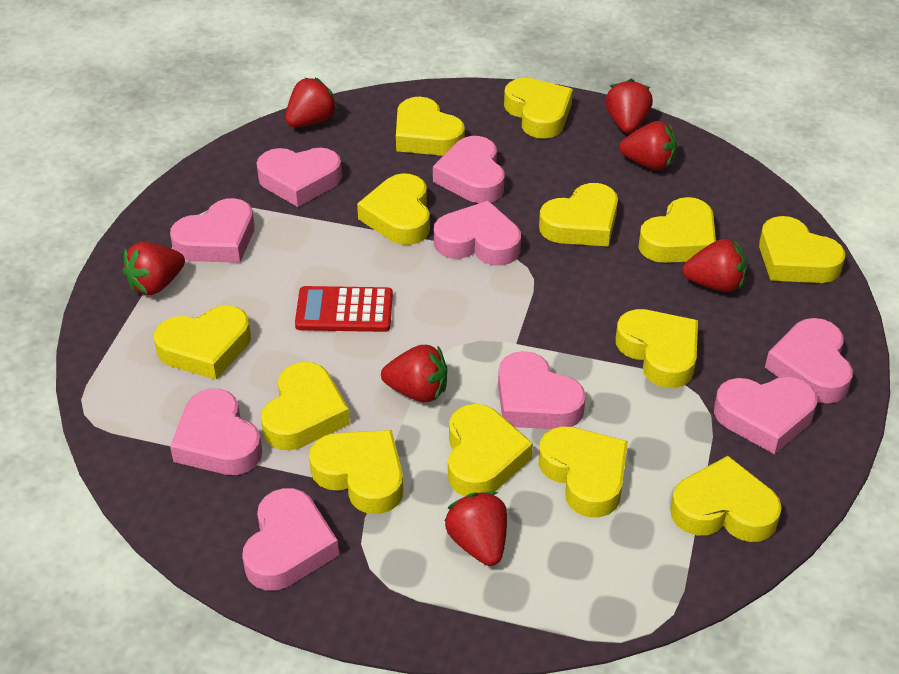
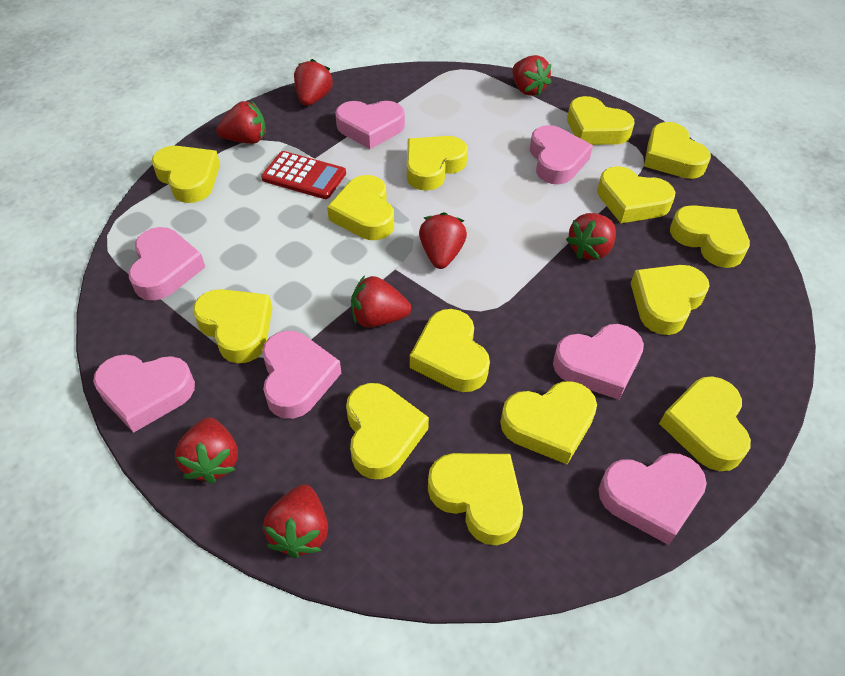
pink heart: 9 -> 7
red strawberry: 7 -> 8
yellow heart: 13 -> 14

